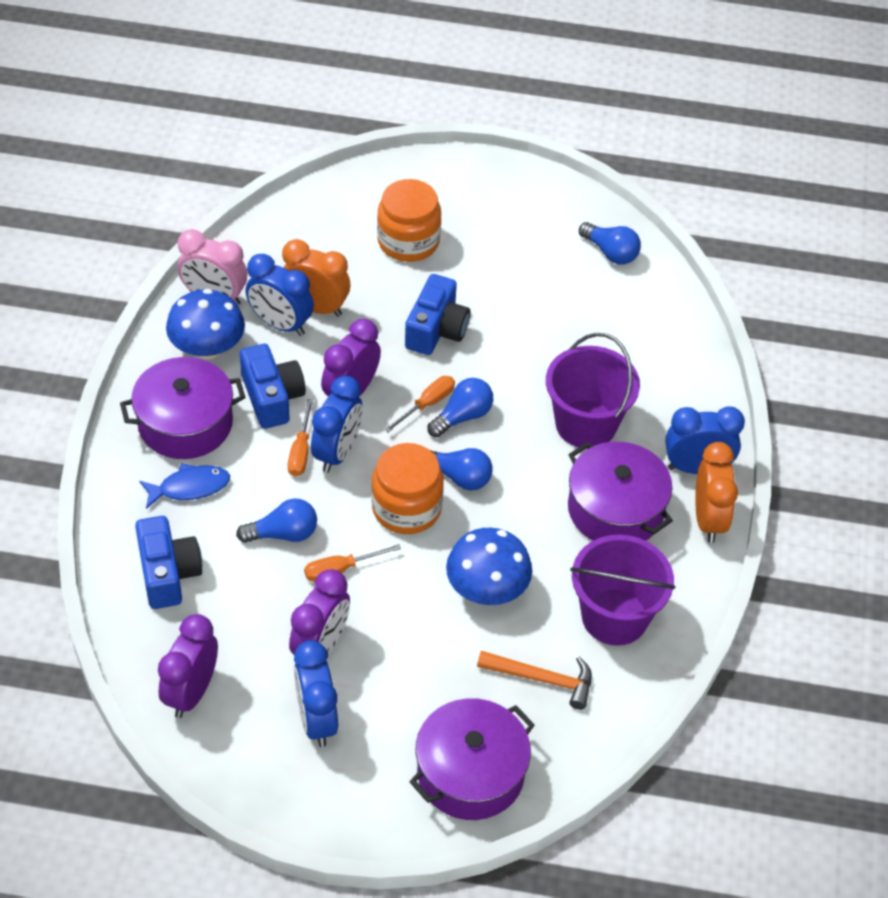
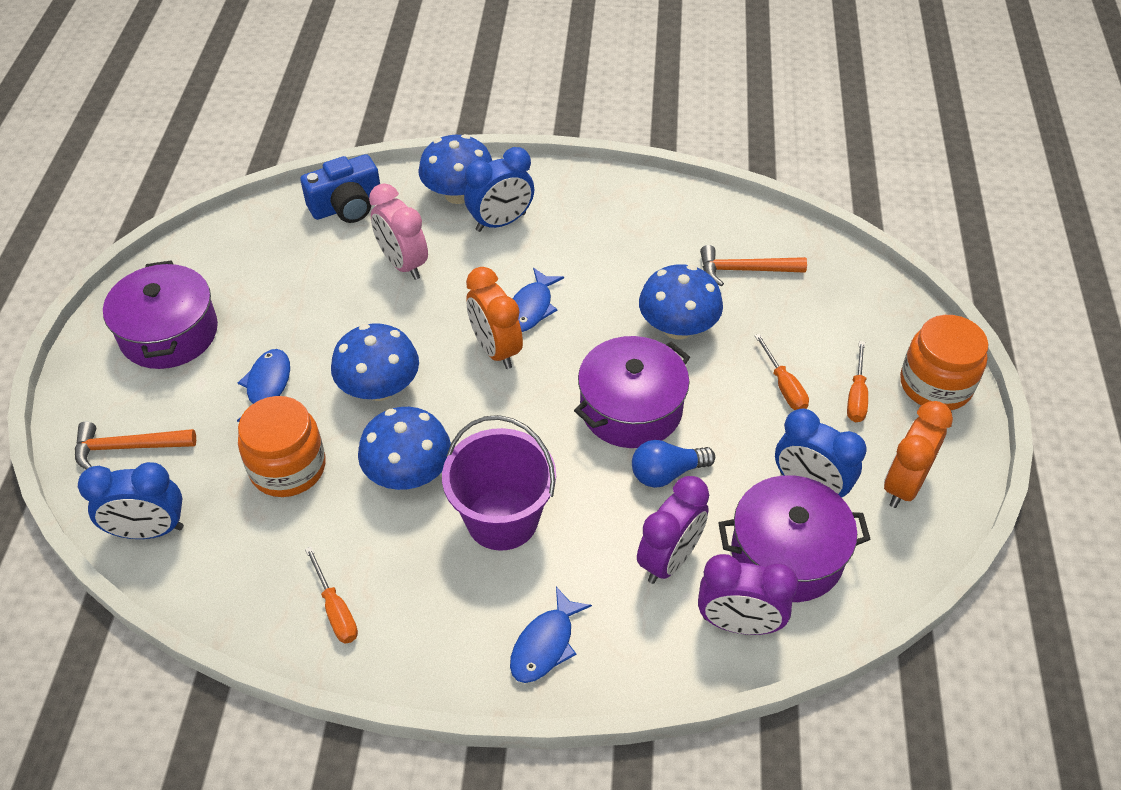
blue camera: 3 -> 1
blue clock: 4 -> 3
blue fish: 1 -> 3
blue light bulb: 4 -> 1
blue mushroom: 2 -> 4
orange hammer: 1 -> 2
purple bucket: 2 -> 1
purple clock: 3 -> 2

